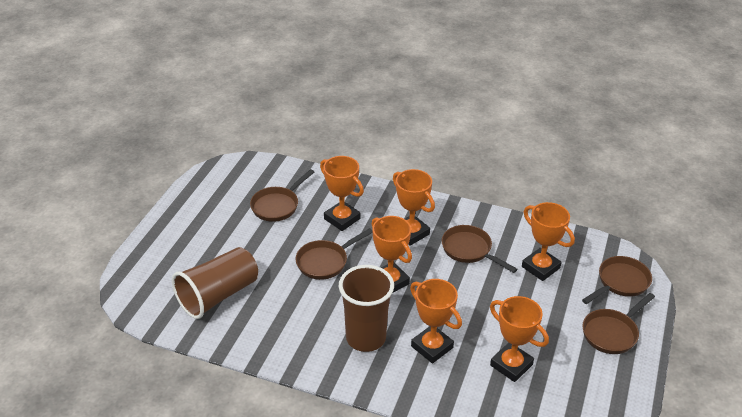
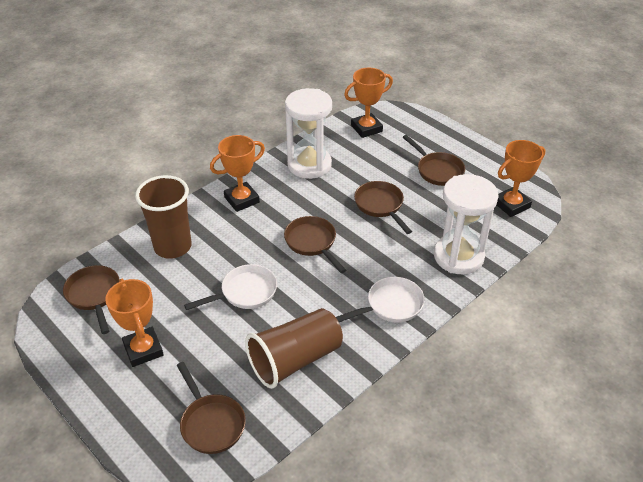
orange trophy: 6 -> 4
white hourglass: 0 -> 2
white pan: 0 -> 2

